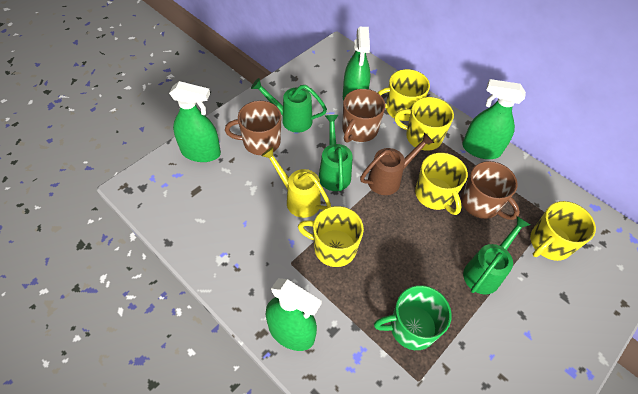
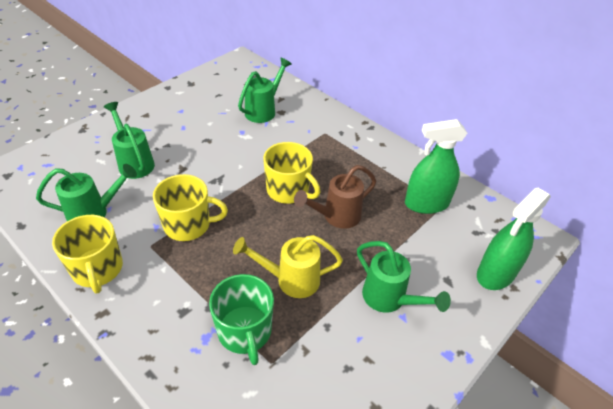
brown mug: 3 -> 0
green spray bottle: 4 -> 2
green watering can: 3 -> 4
yellow mug: 5 -> 3

